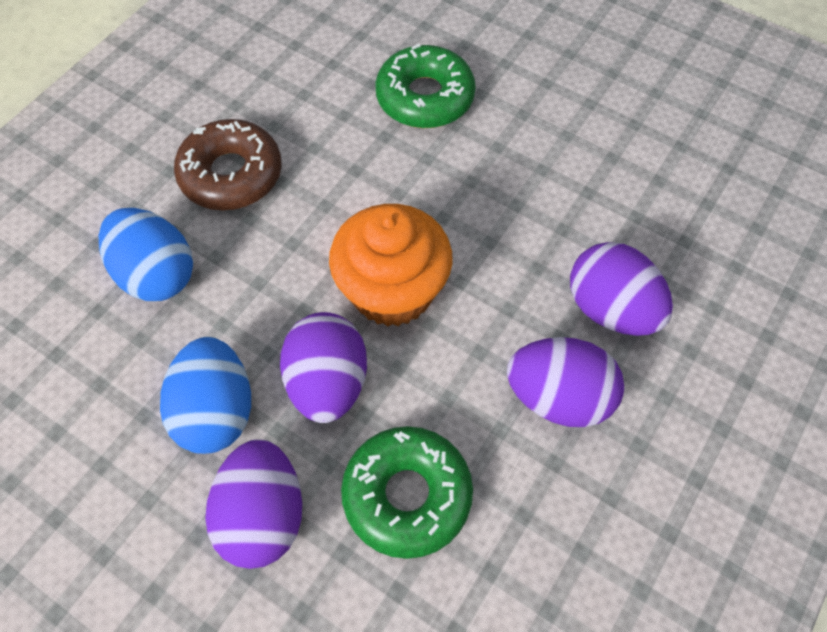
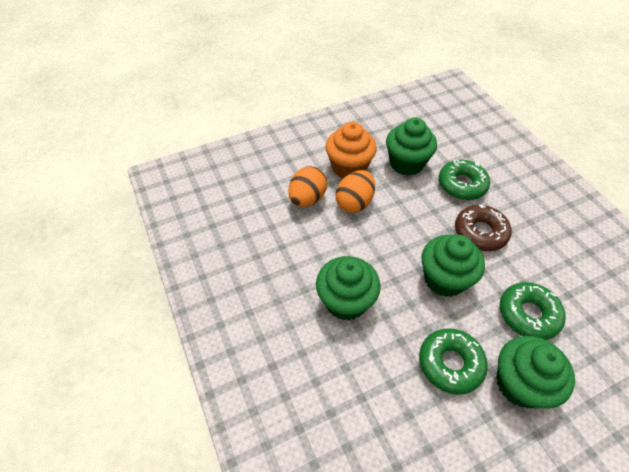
blue egg: 2 -> 0
green cupcake: 0 -> 4
green donut: 2 -> 3
orange egg: 0 -> 2
purple egg: 4 -> 0

